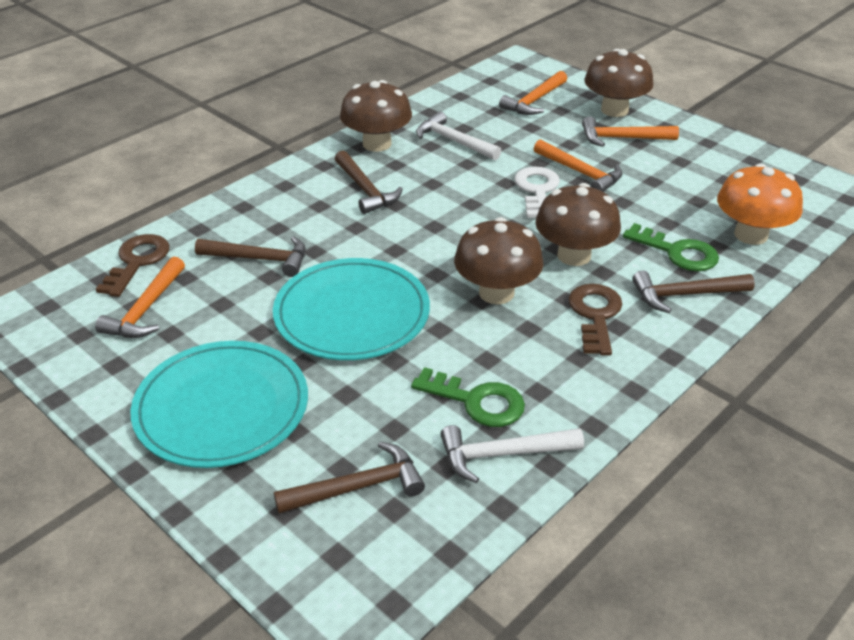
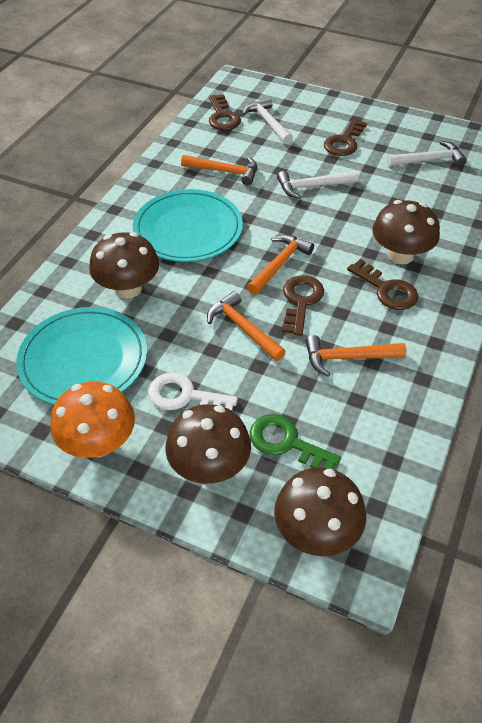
brown hammer: 4 -> 0
brown key: 2 -> 4
green key: 2 -> 1
white hammer: 2 -> 3

